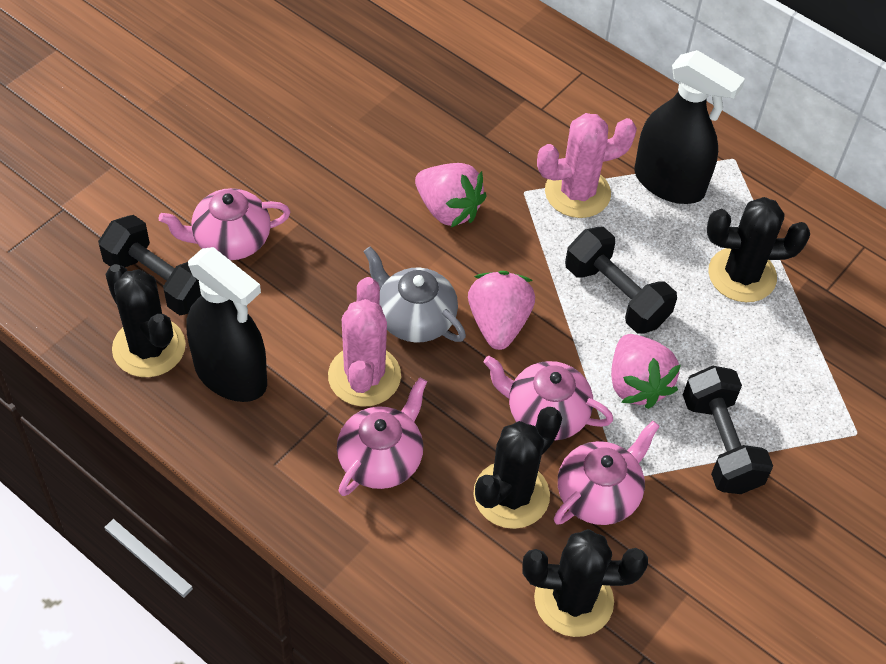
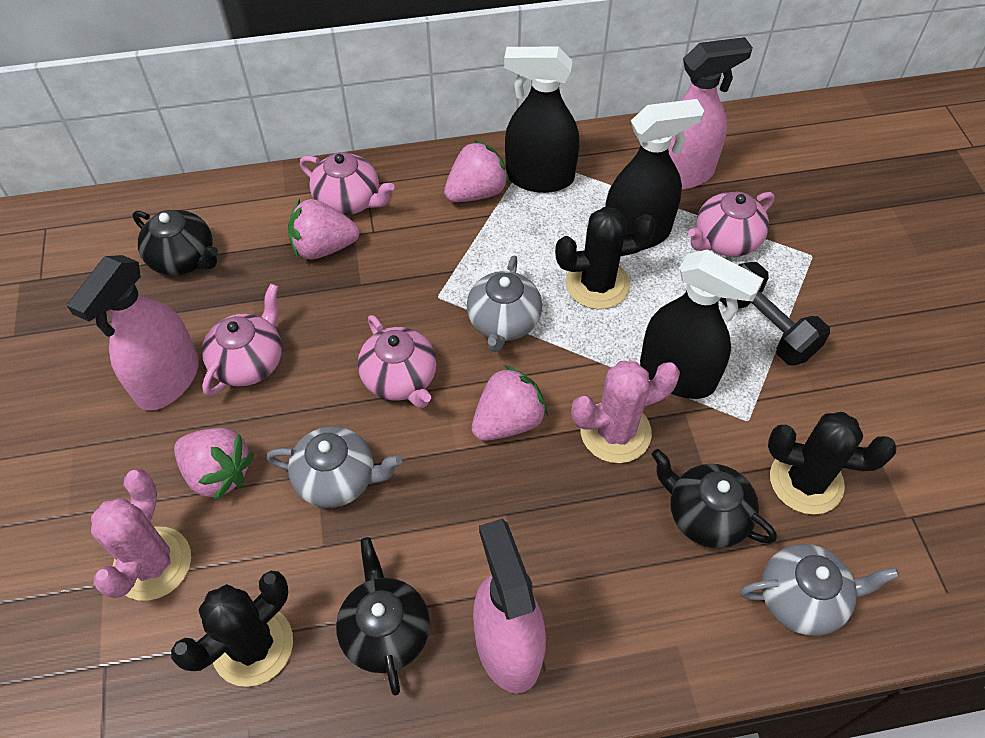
black cactus: 4 -> 3
black dumbbell: 3 -> 1
black spray bottle: 2 -> 3
black teapot: 0 -> 3
grey teapot: 1 -> 3
pink spray bottle: 0 -> 3
pink strawberry: 3 -> 4

